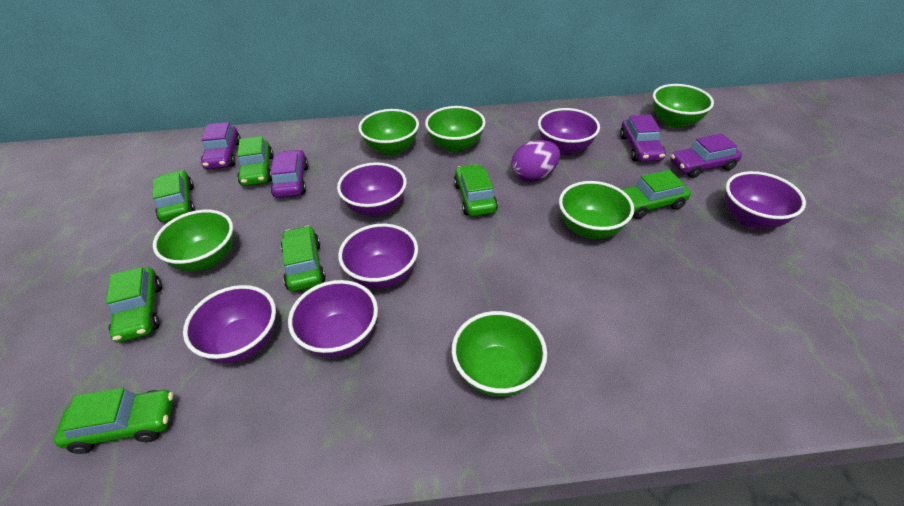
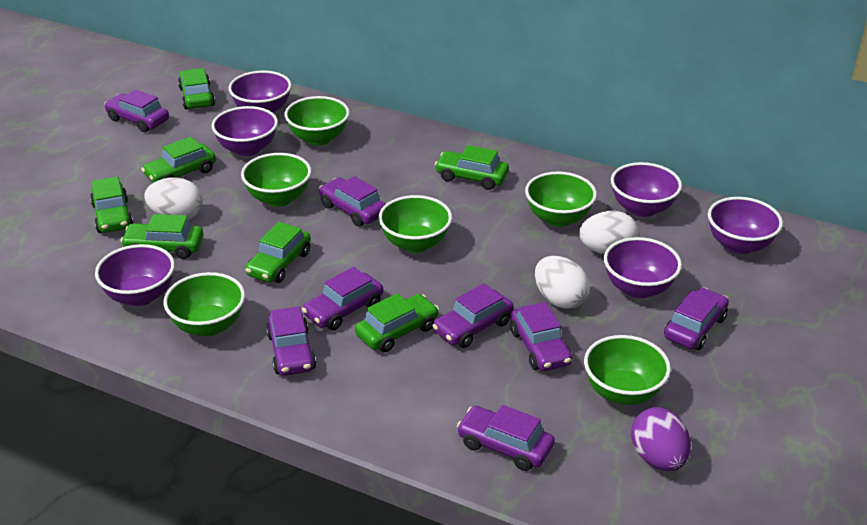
purple car: 4 -> 8
white egg: 0 -> 3

